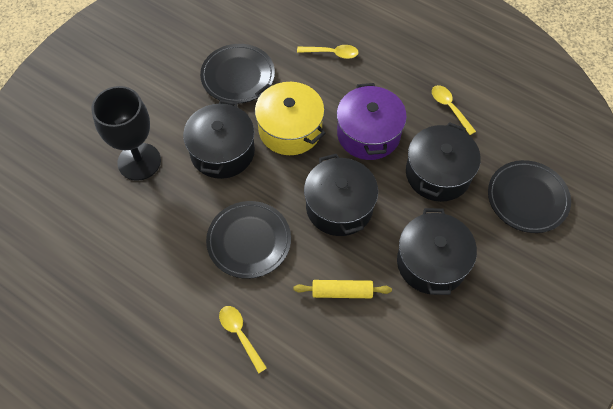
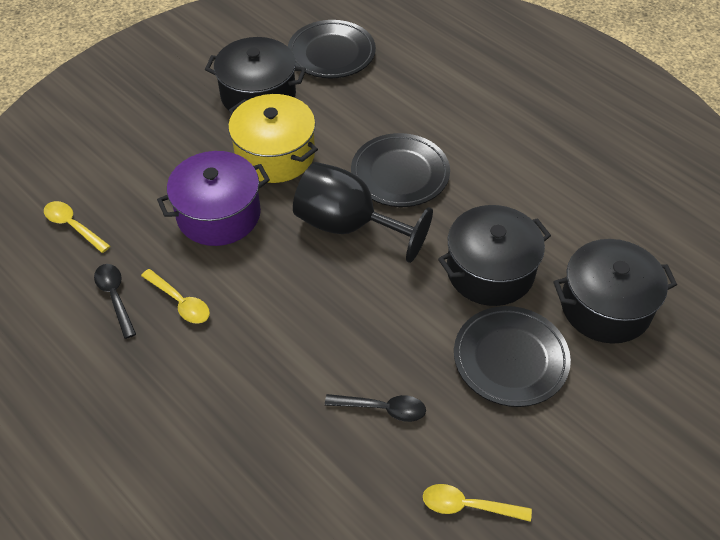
black pot: 4 -> 3
black spoon: 0 -> 2
yellow rolling pin: 1 -> 0

